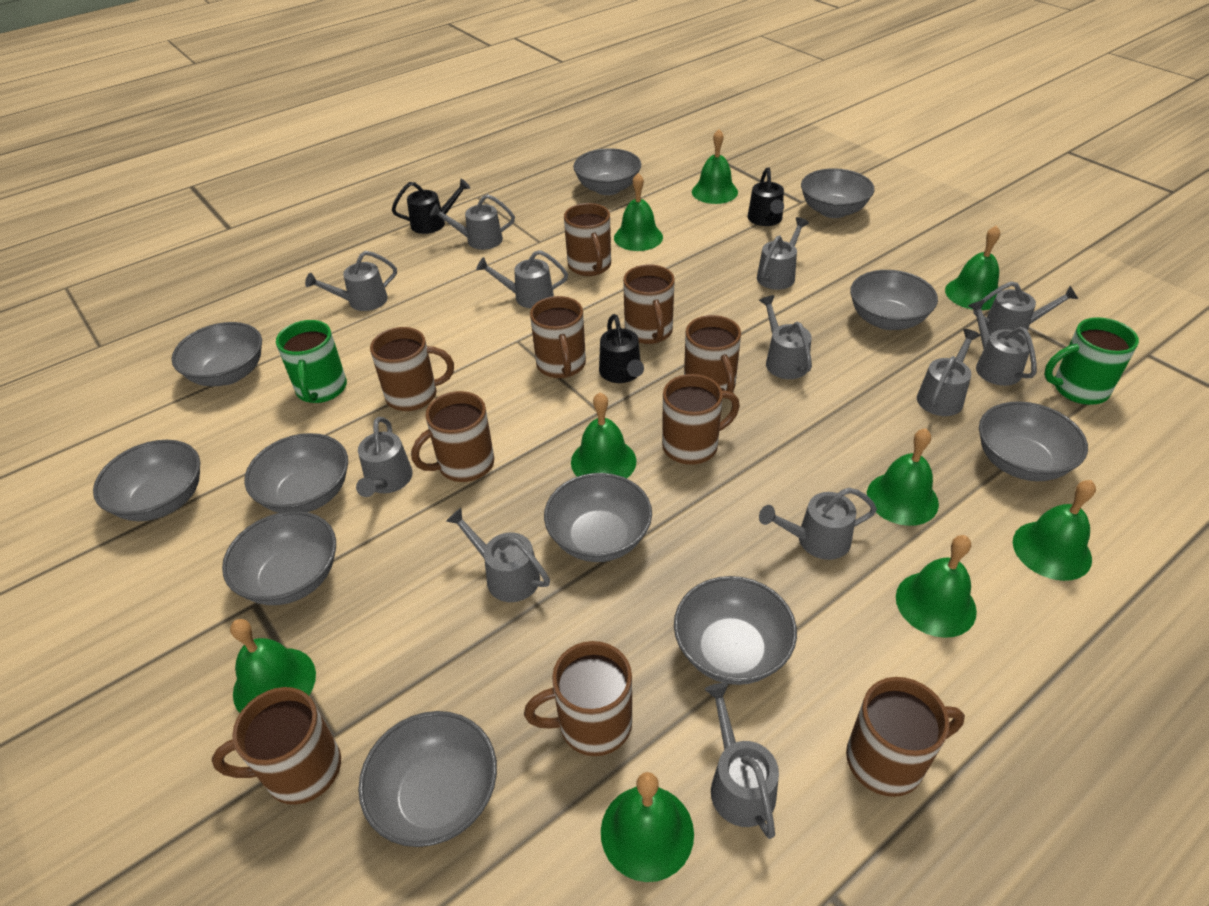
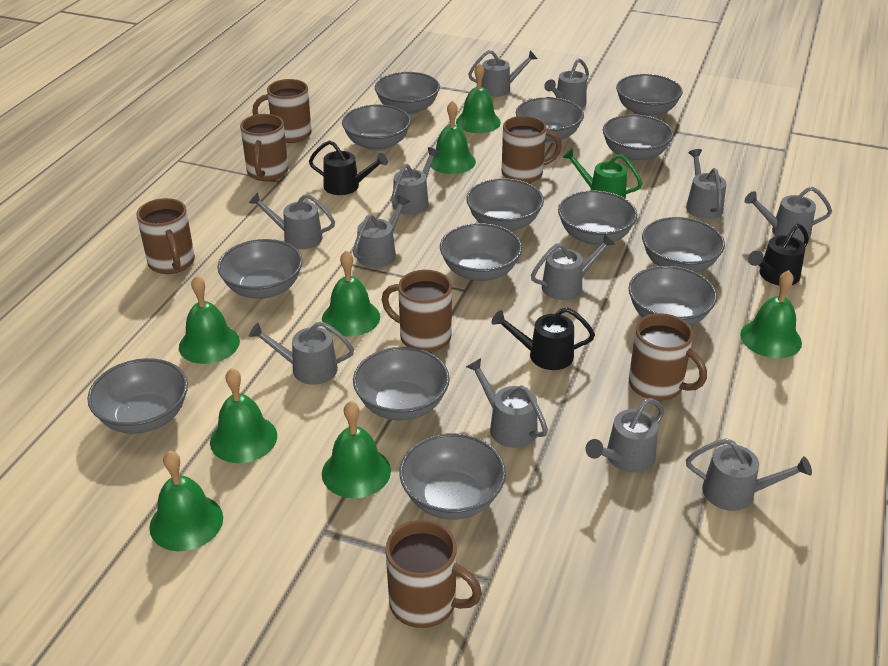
brown mug: 10 -> 7
green bell: 9 -> 8
green mug: 2 -> 0
green watering can: 0 -> 1
grey bowl: 11 -> 14

